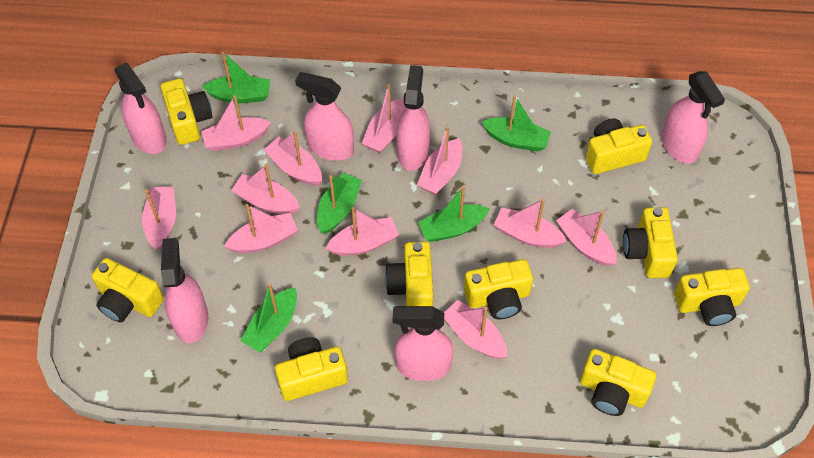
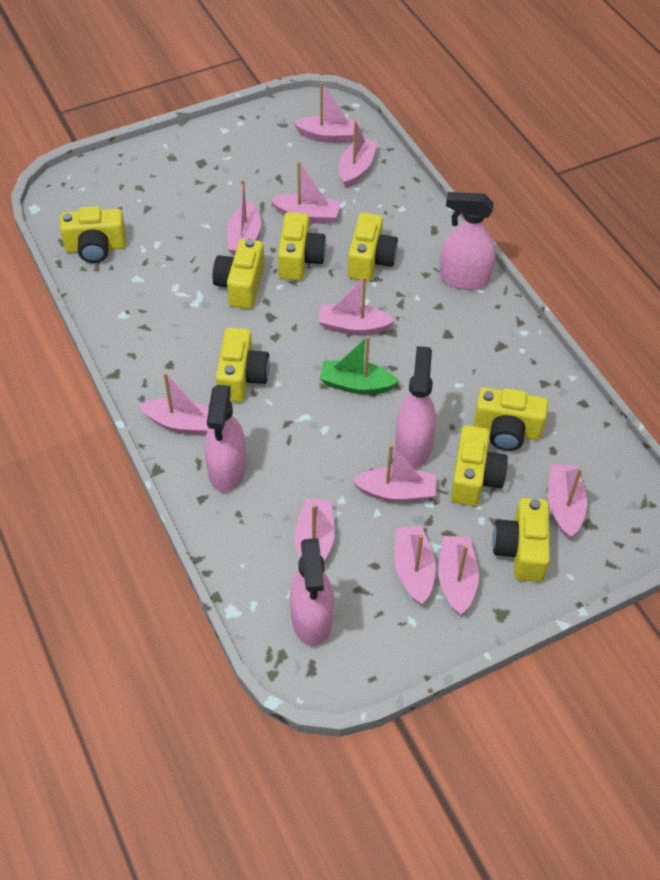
green boat: 5 -> 1
pink spray bottle: 6 -> 4
yellow camera: 9 -> 8

